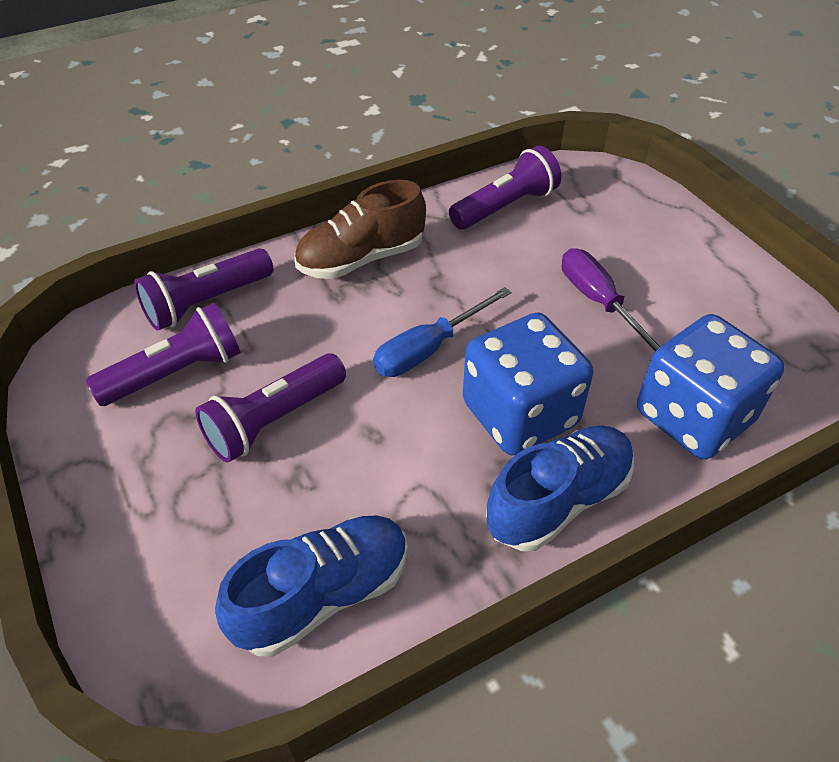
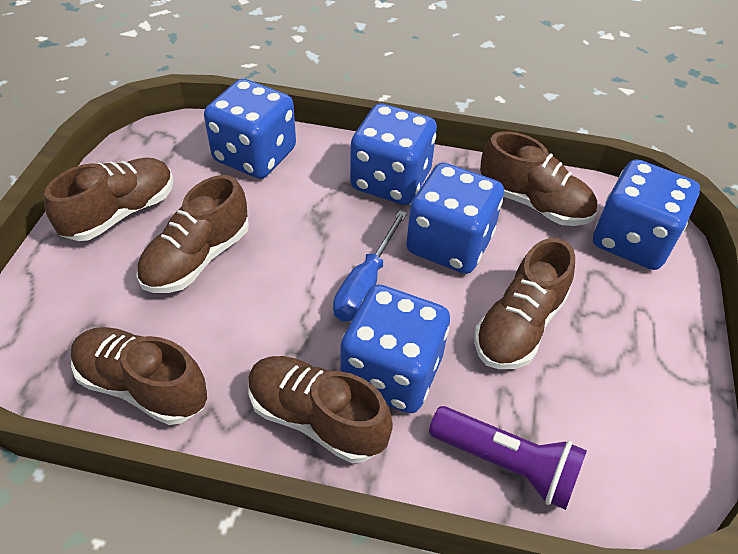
blue dice: 2 -> 5
blue shoe: 2 -> 0
brown shoe: 1 -> 6
purple flashlight: 4 -> 1
purple screwdriver: 1 -> 0

